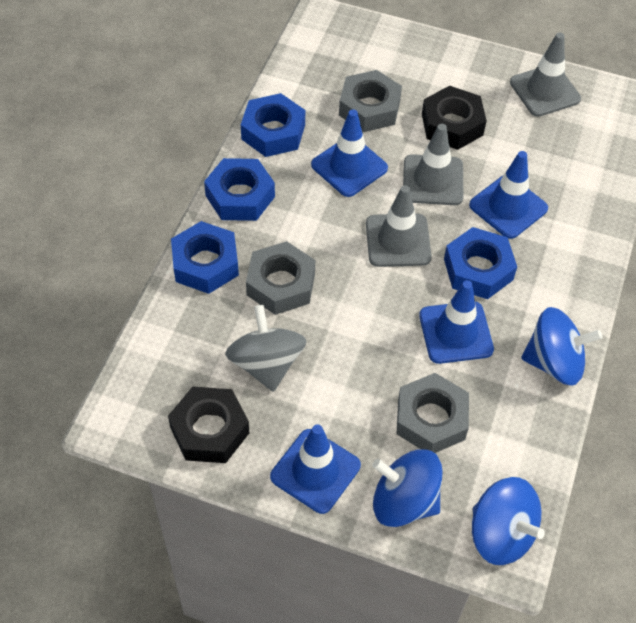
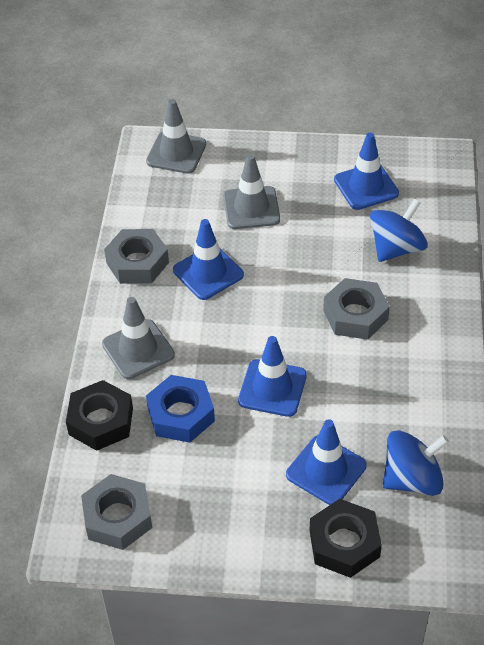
blue nut: 4 -> 1
blue spinning top: 3 -> 2
grey spinning top: 1 -> 0

